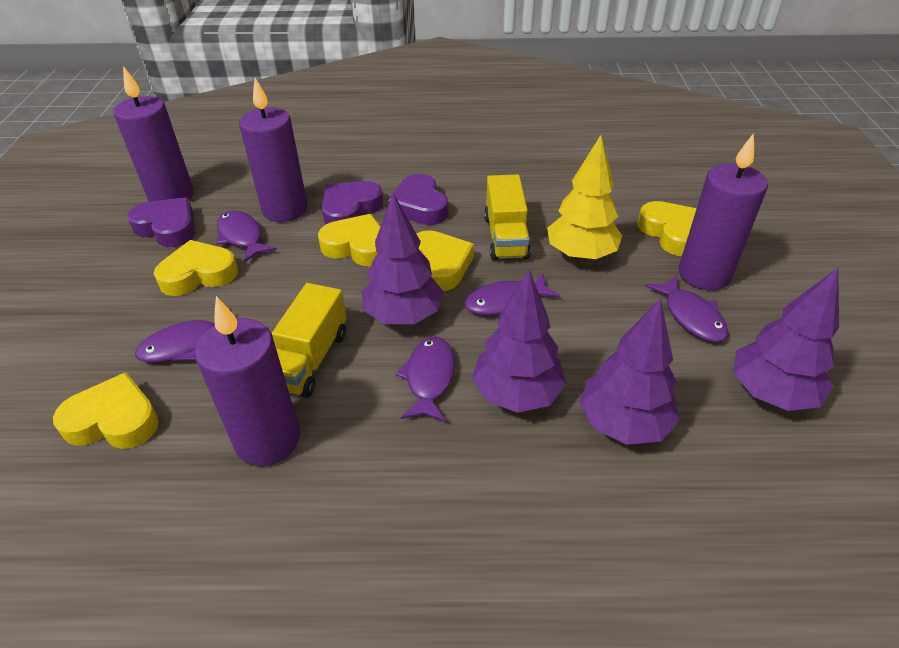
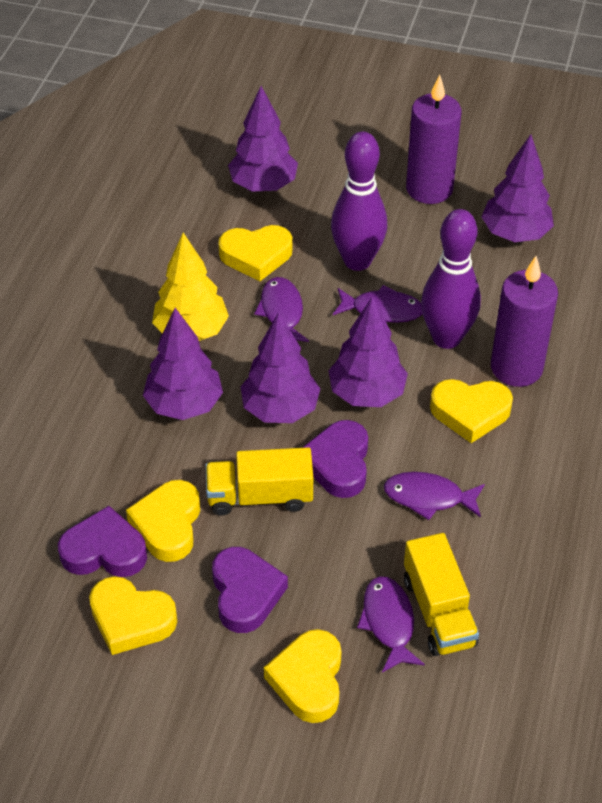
purple bowling pin: 0 -> 2
purple candle: 4 -> 2
purple fish: 5 -> 4
purple tree: 4 -> 5

